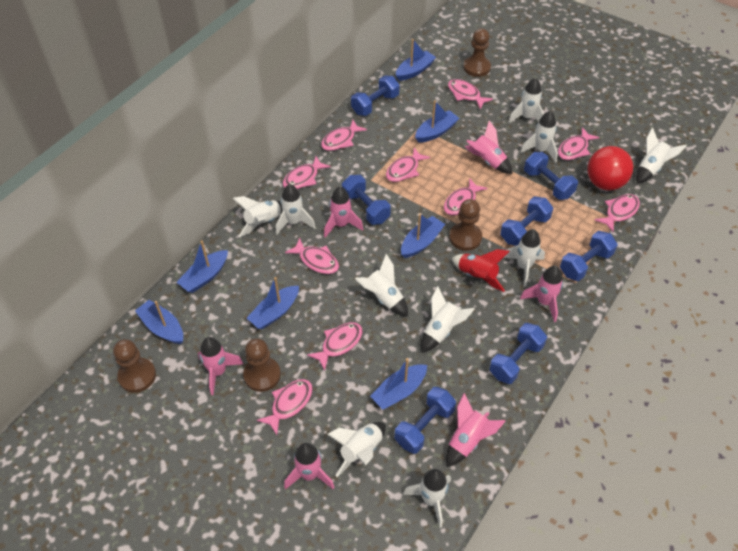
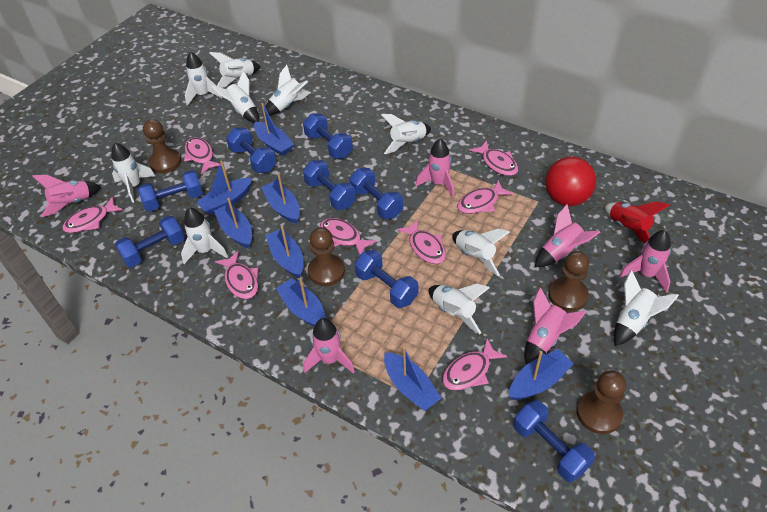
blue boat: 7 -> 8
blue dumbbell: 7 -> 8
pink fish: 10 -> 8

